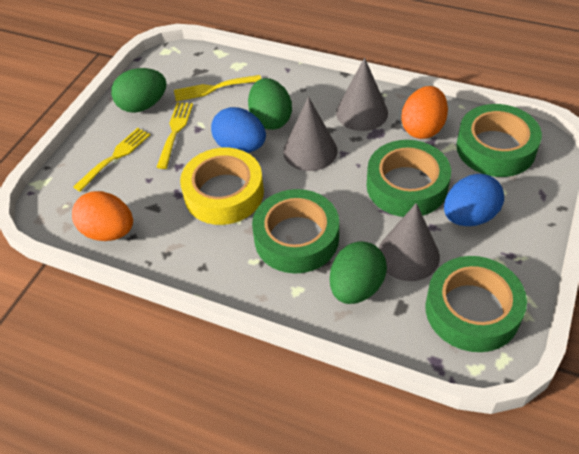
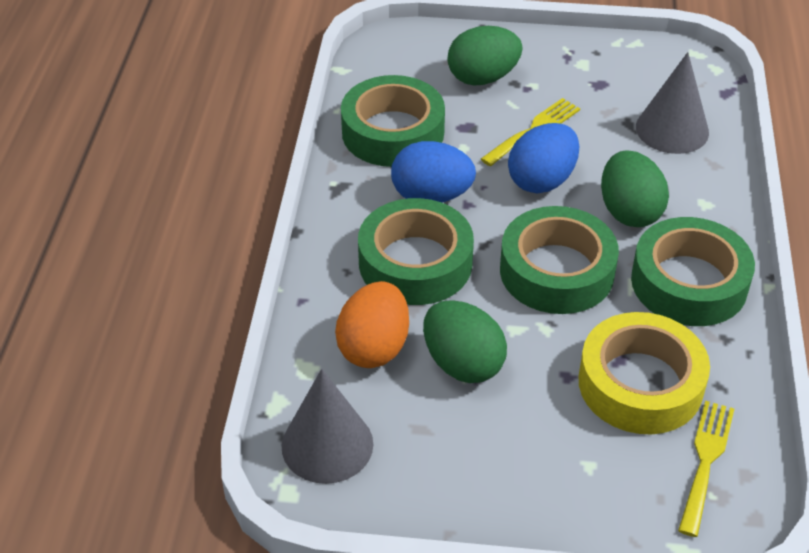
grey cone: 3 -> 2
orange egg: 2 -> 1
yellow fork: 3 -> 2

